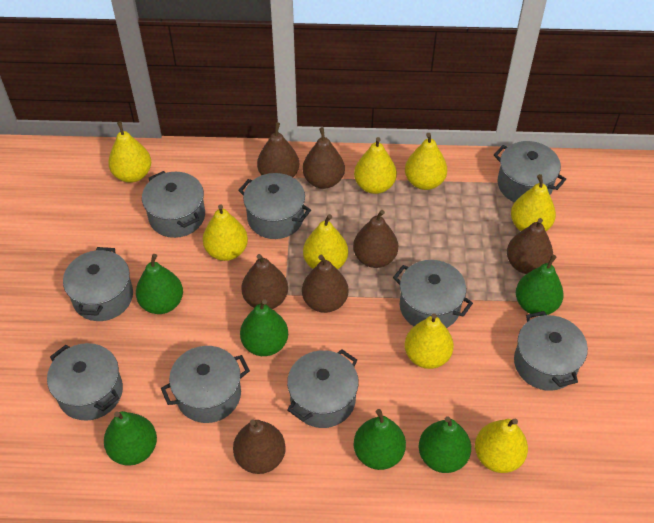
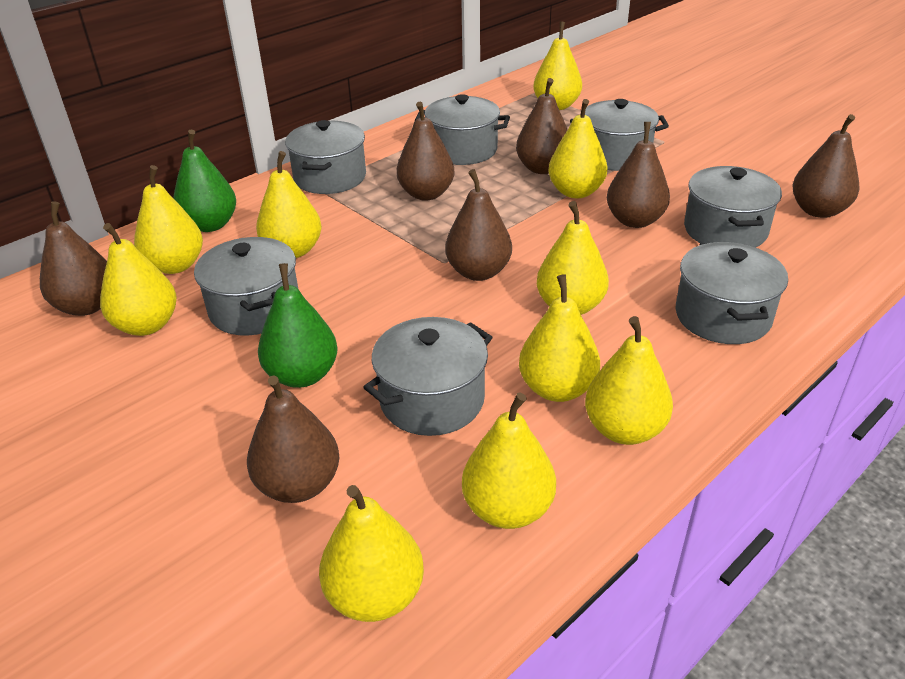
green pear: 6 -> 2
grey pot: 9 -> 7
yellow pear: 8 -> 10

